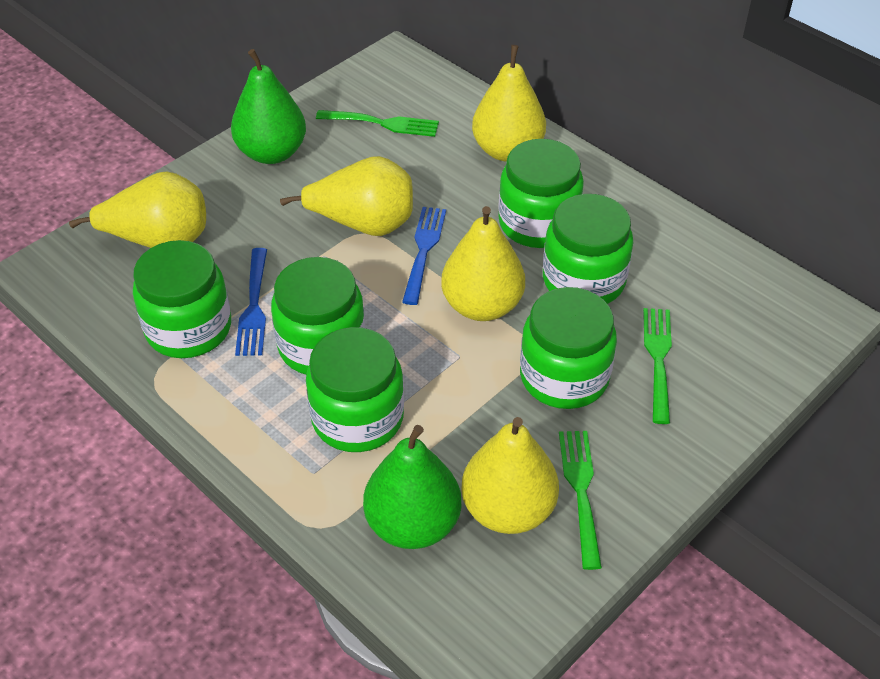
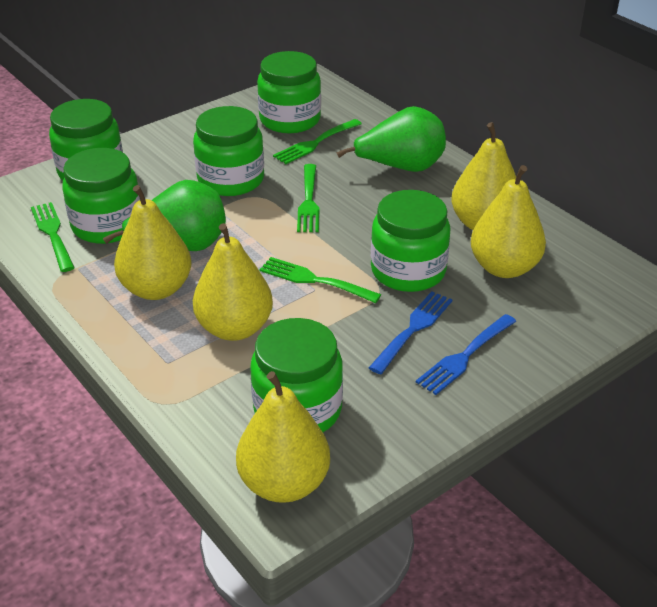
green fork: 3 -> 4

